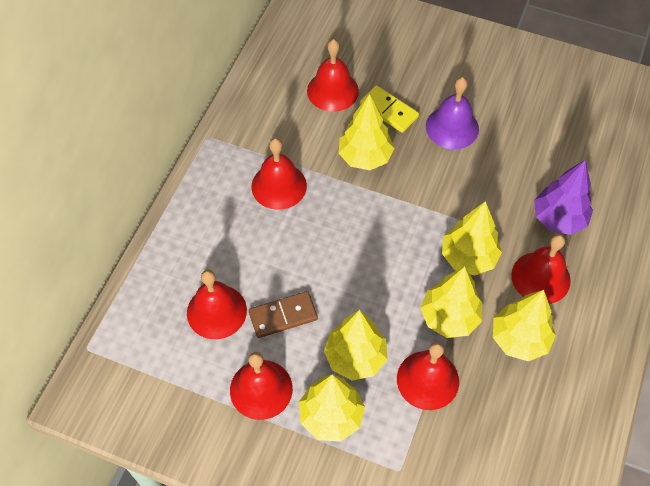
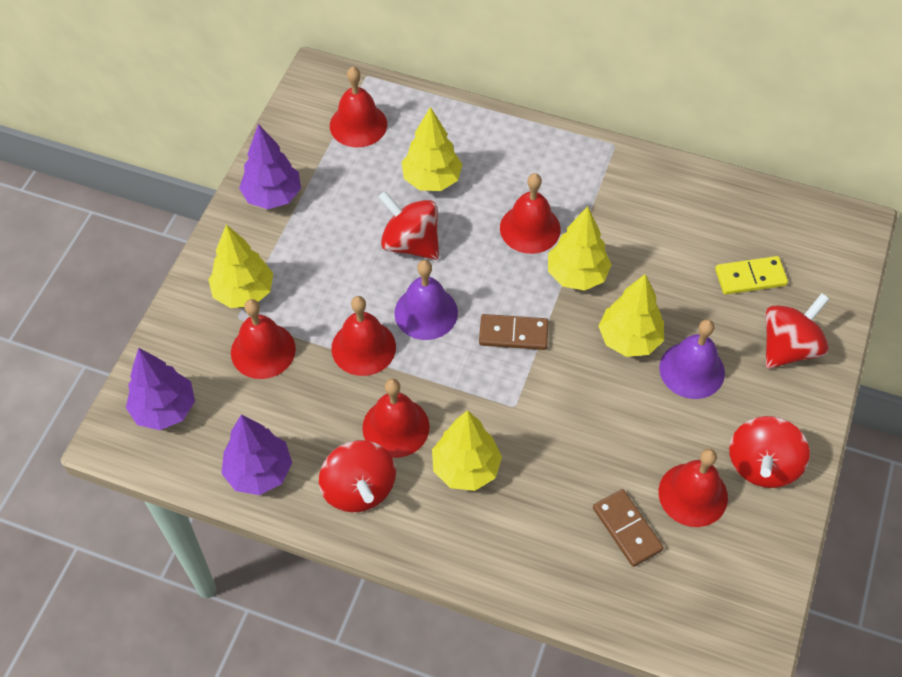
brown domino: 1 -> 2
purple bell: 1 -> 2
purple tree: 1 -> 3
red spinning top: 0 -> 4
yellow tree: 6 -> 5

